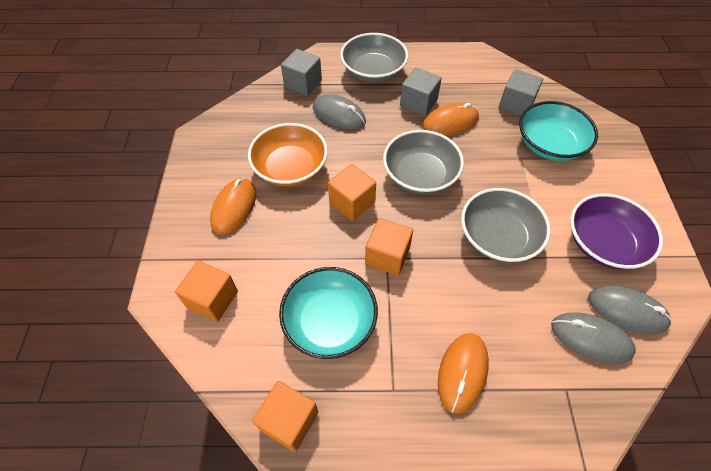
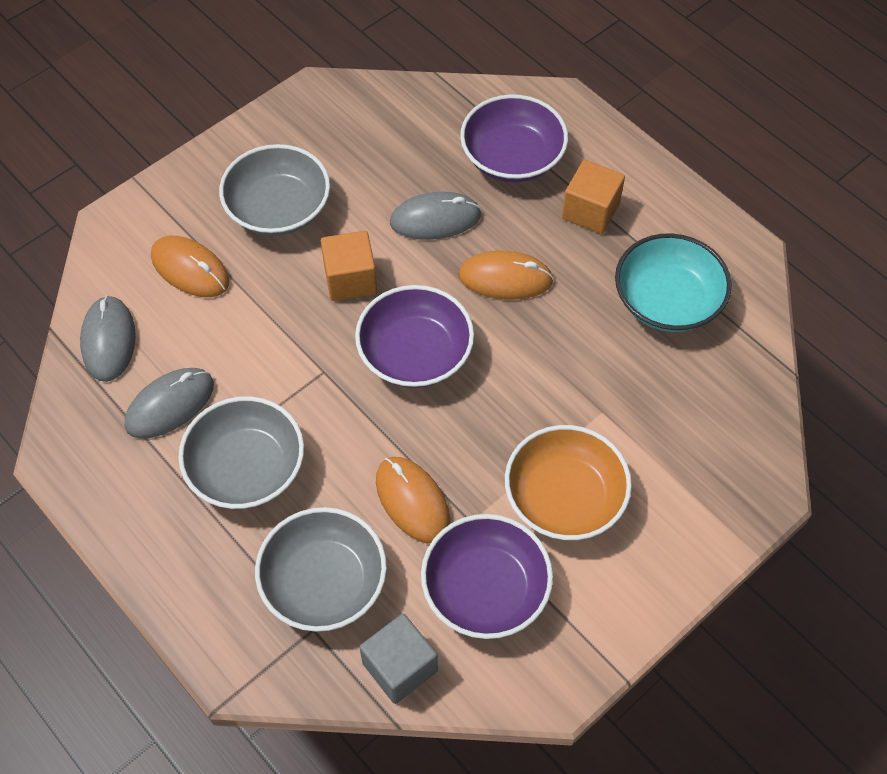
grey cube: 3 -> 1
orange cube: 4 -> 2
purple bowl: 1 -> 3
turquoise bowl: 2 -> 1

